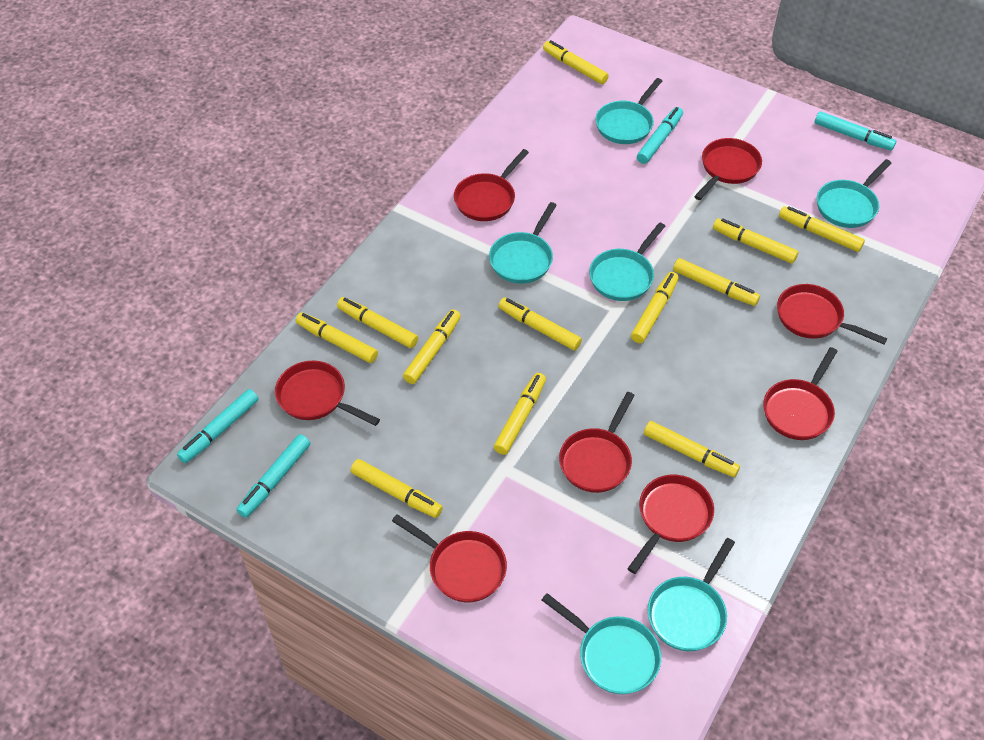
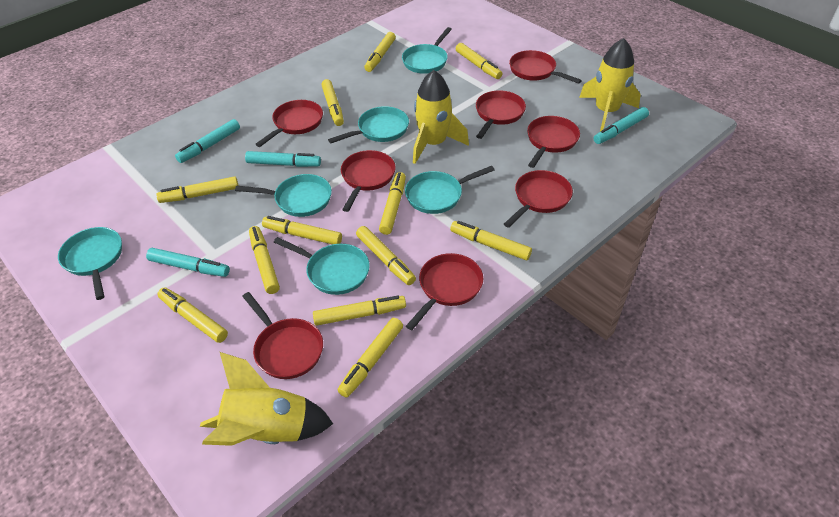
yellow rocket: 0 -> 3

